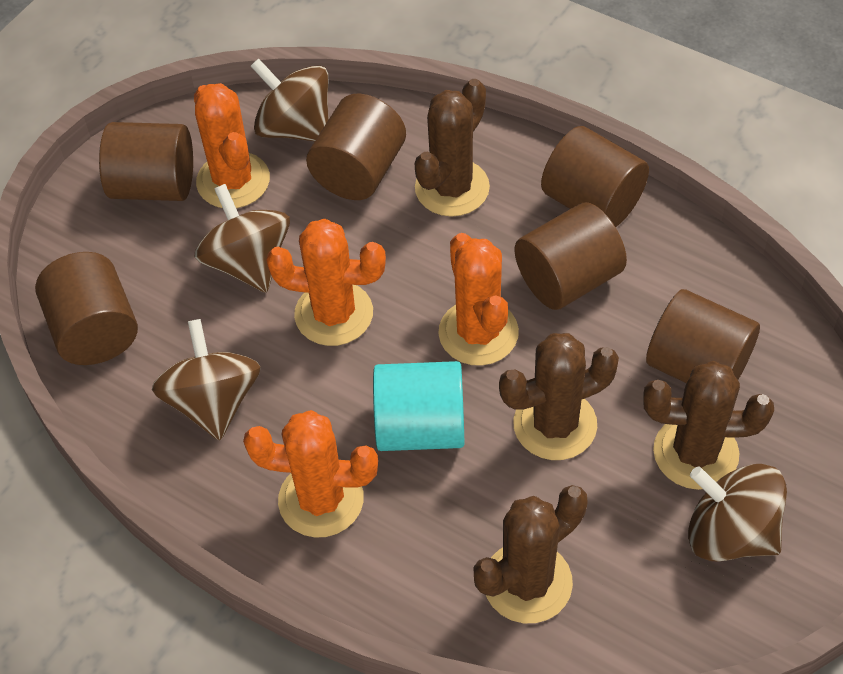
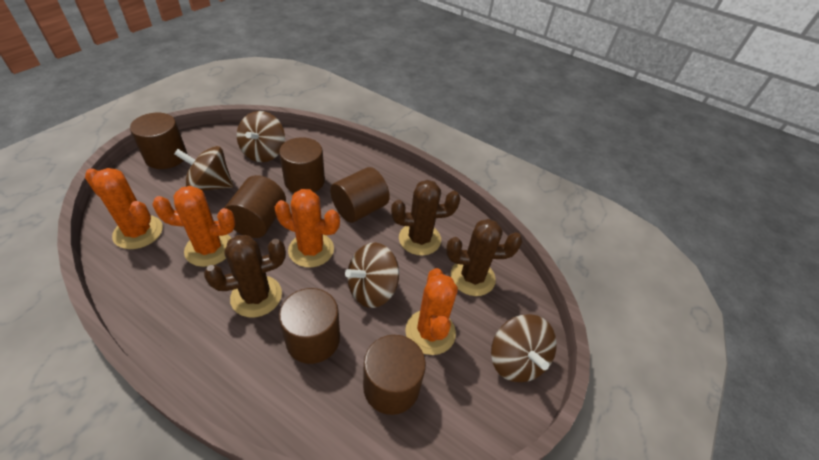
brown cactus: 4 -> 3
turquoise cylinder: 1 -> 0

